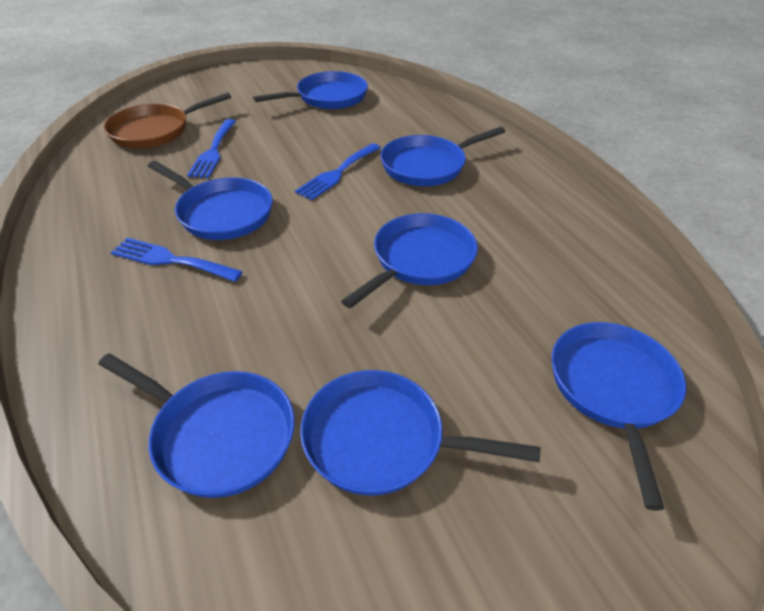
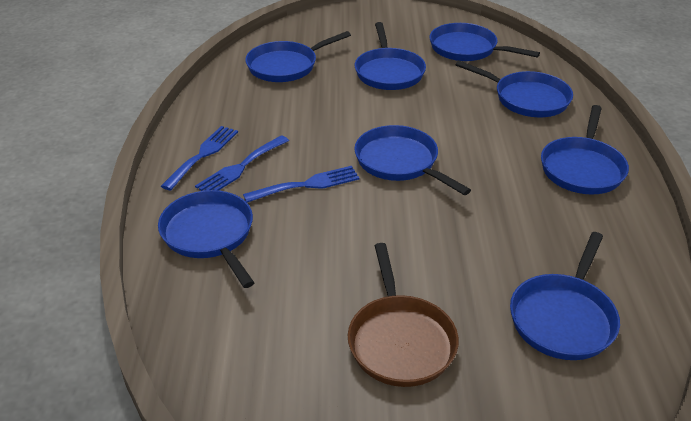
blue pan: 7 -> 8

